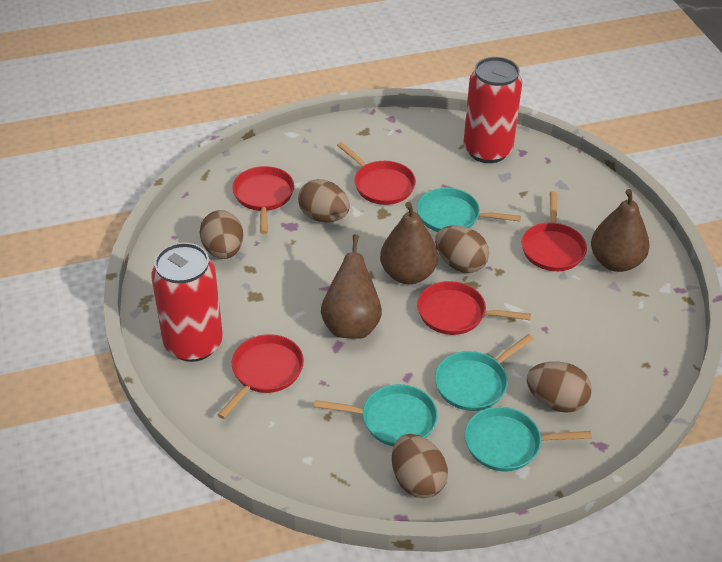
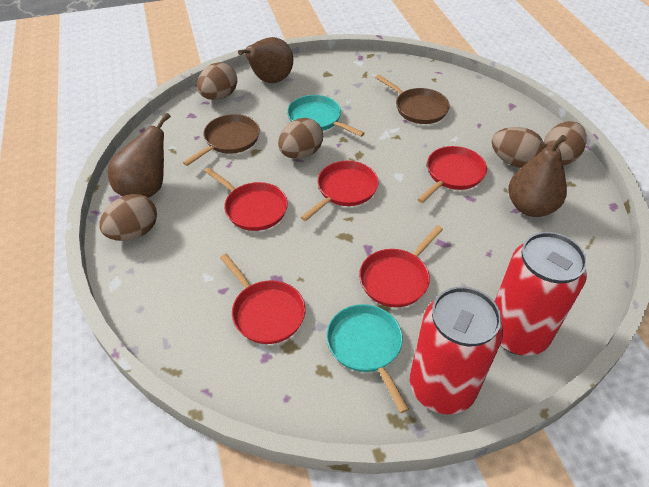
brown pan: 0 -> 2
turquoise pan: 4 -> 2

